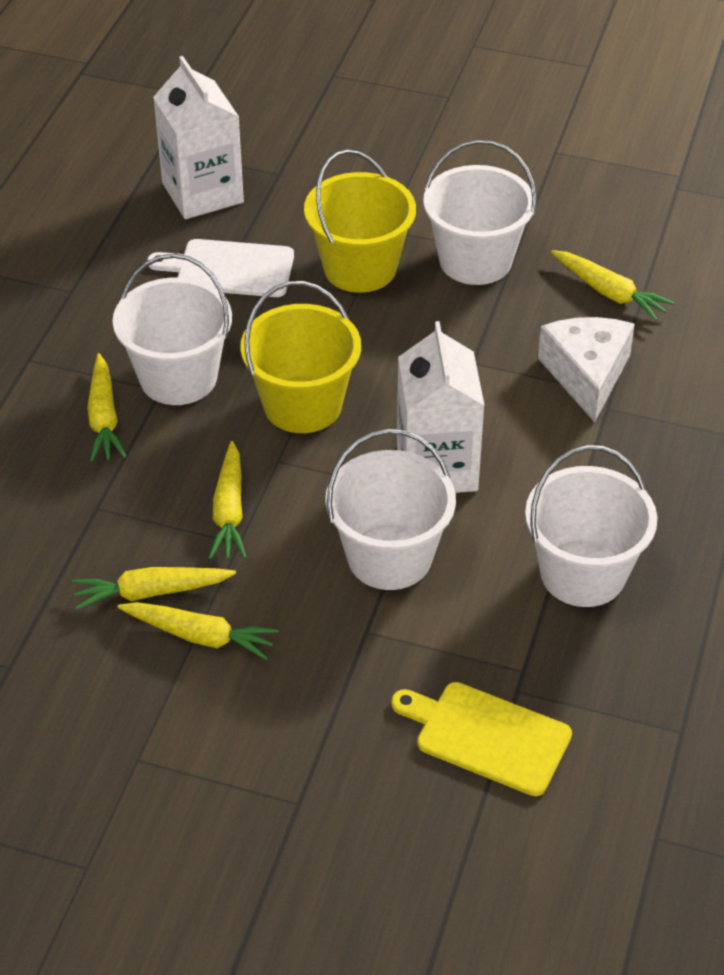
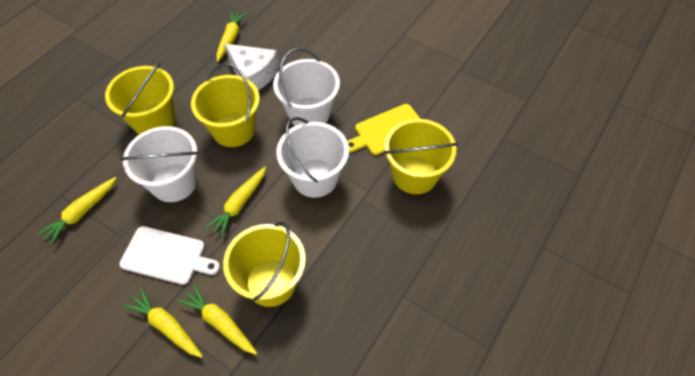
white bucket: 4 -> 3
white carton: 2 -> 0
yellow bucket: 2 -> 4

